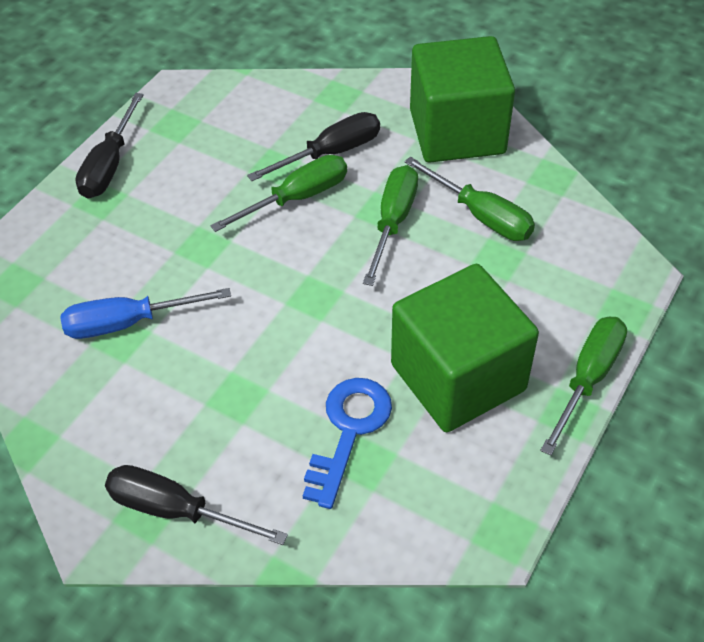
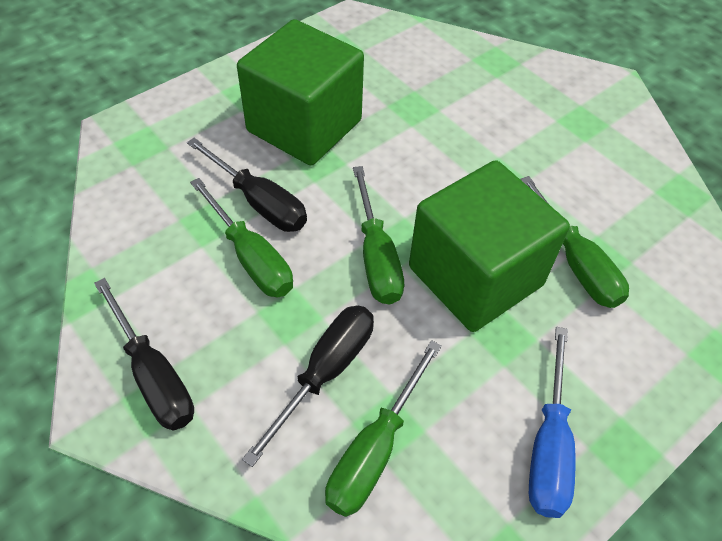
blue key: 1 -> 0

